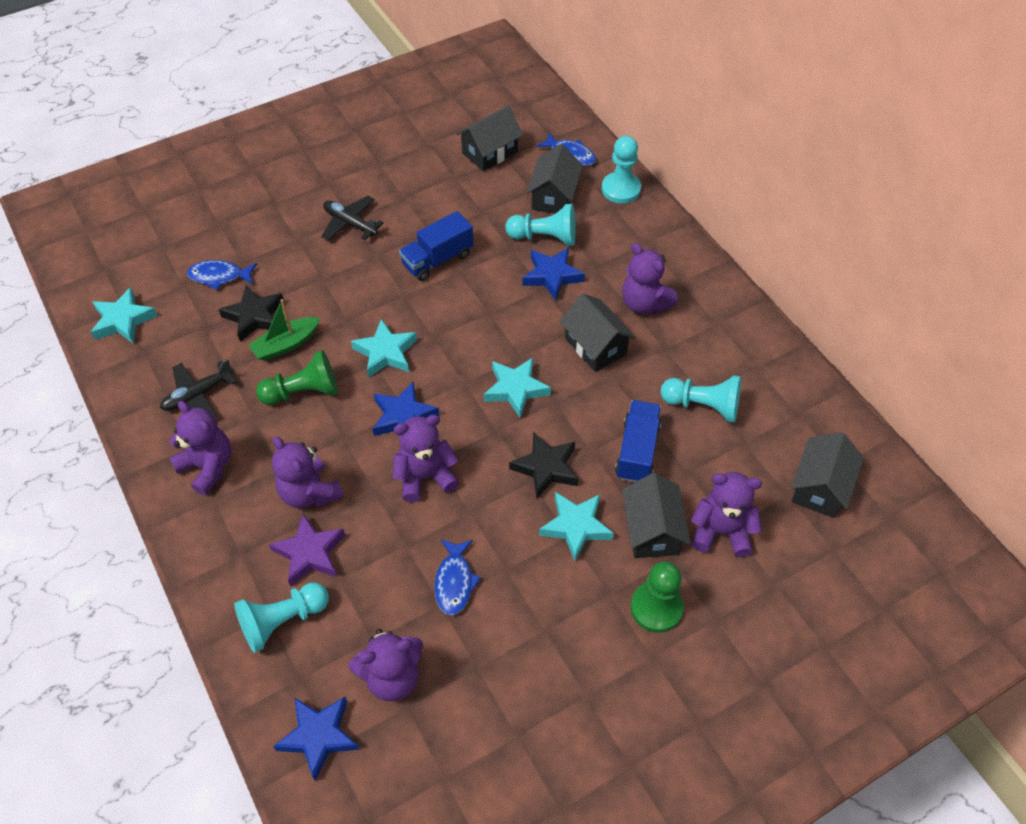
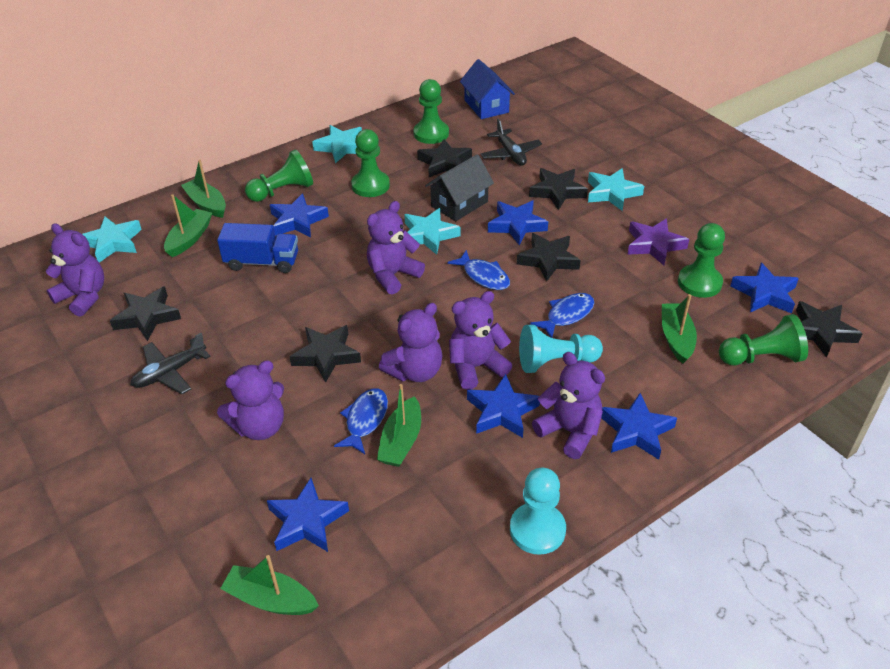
black house: 5 -> 1
black star: 2 -> 6
blue house: 0 -> 1
blue star: 3 -> 6
blue truck: 2 -> 1
green boat: 1 -> 5
green pawn: 2 -> 5
turquoise pawn: 4 -> 2

